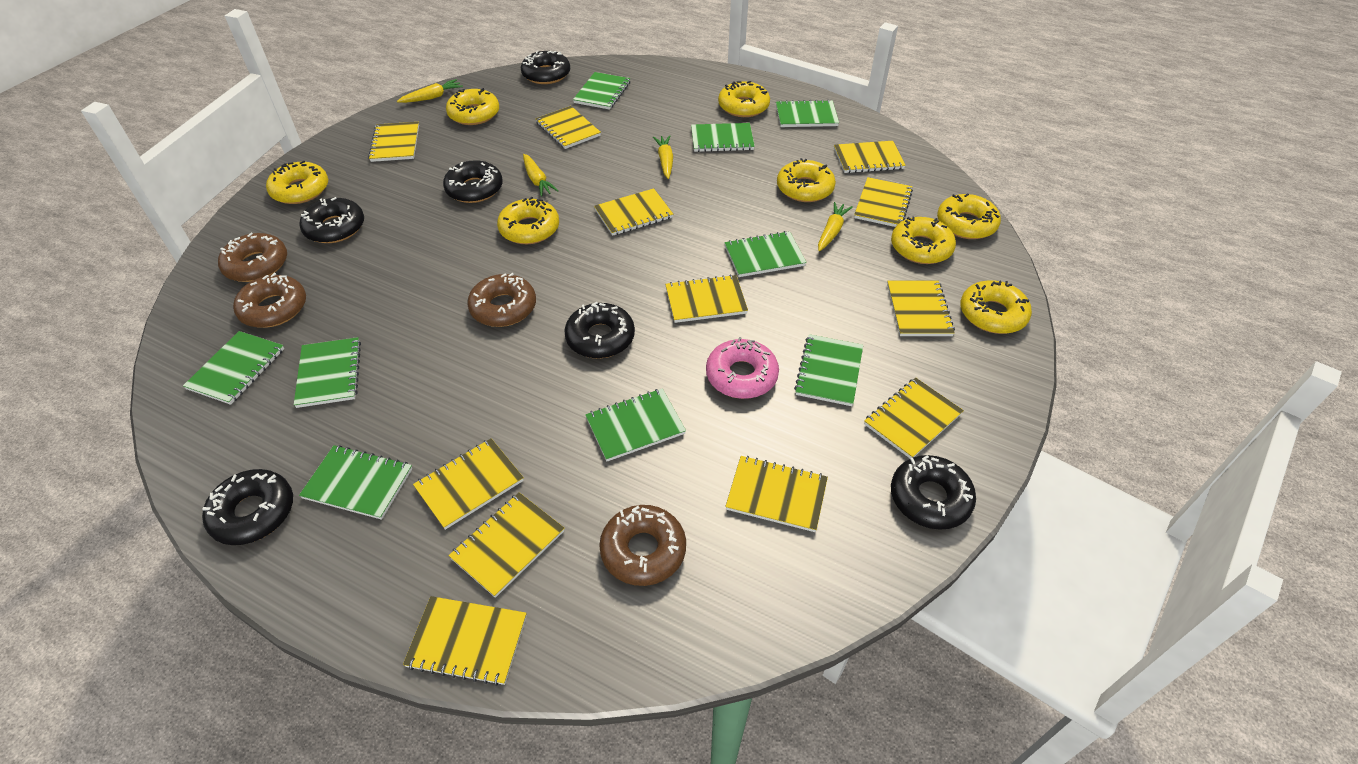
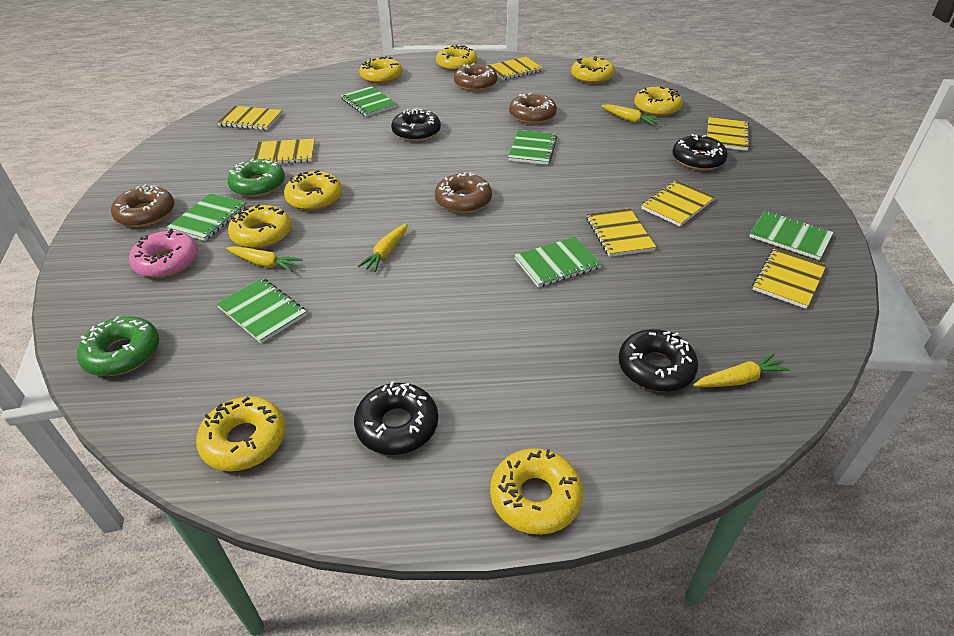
black donut: 6 -> 4
green donut: 0 -> 2
green notebook: 9 -> 6
yellow notebook: 12 -> 7

